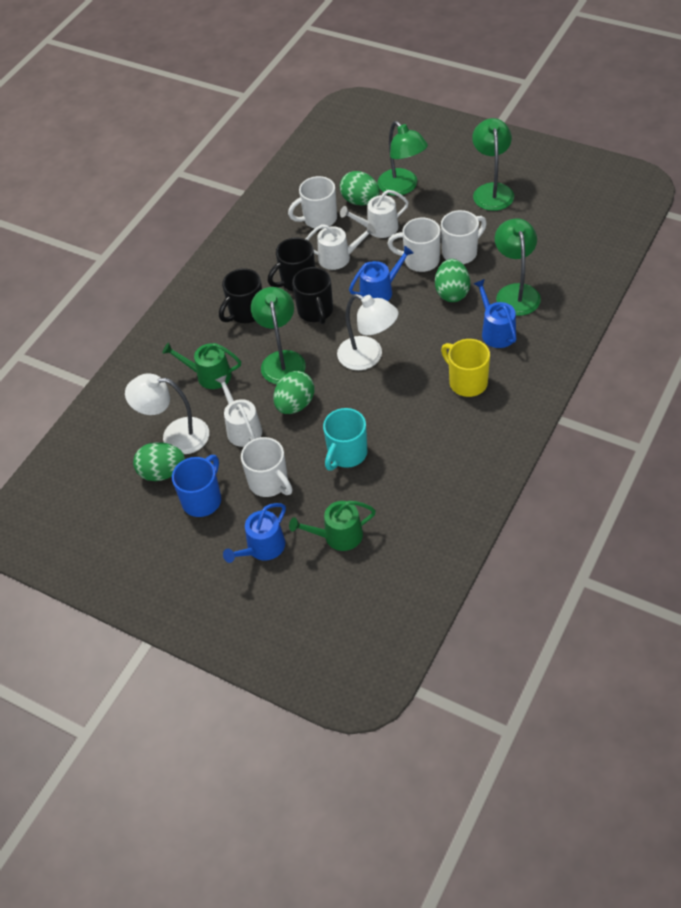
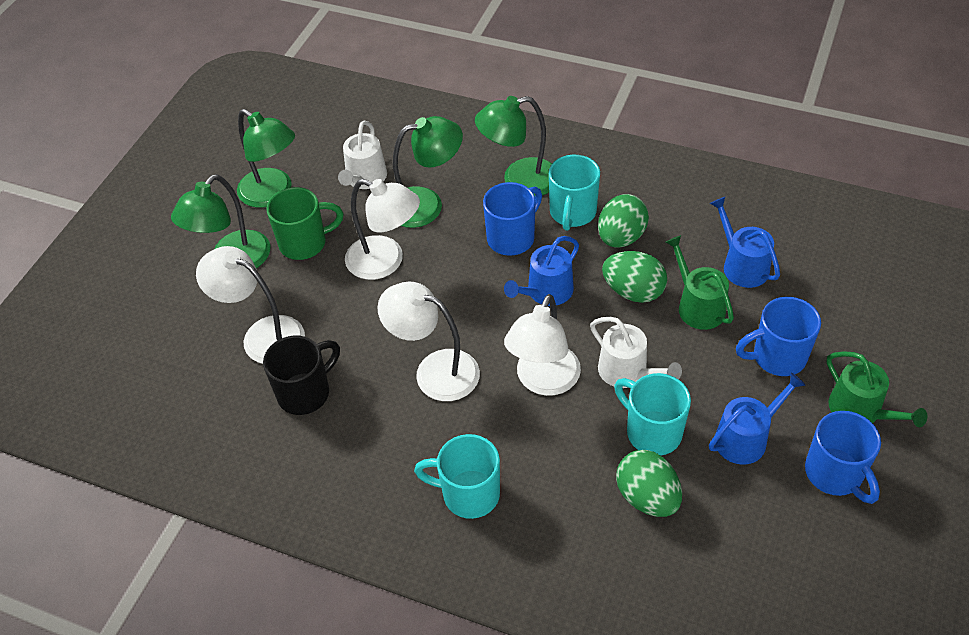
black mug: 3 -> 1
blue mug: 1 -> 3
green egg: 4 -> 3
green mug: 0 -> 1
turquoise mug: 1 -> 3
white lamp: 2 -> 4
white mug: 4 -> 0
white watering can: 3 -> 2
yellow mug: 1 -> 0

